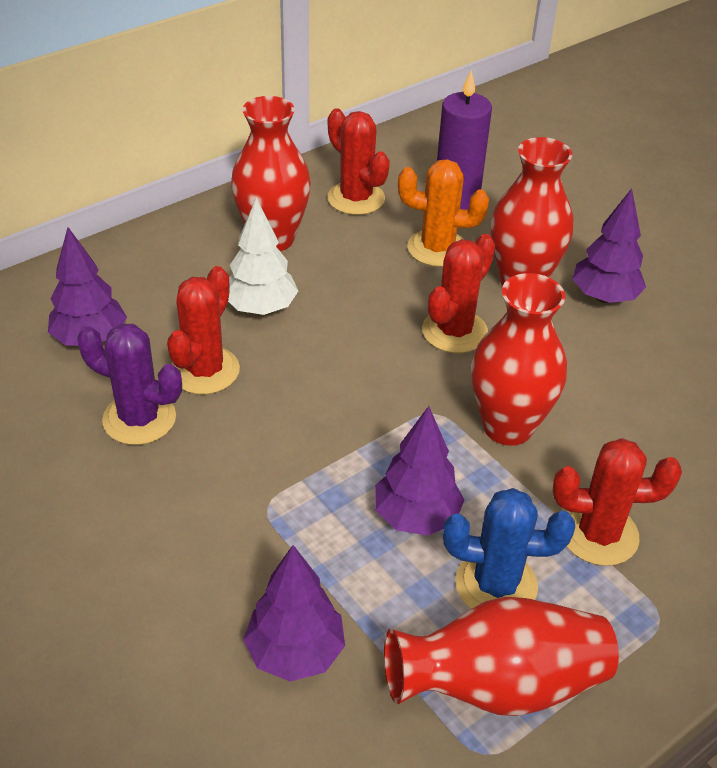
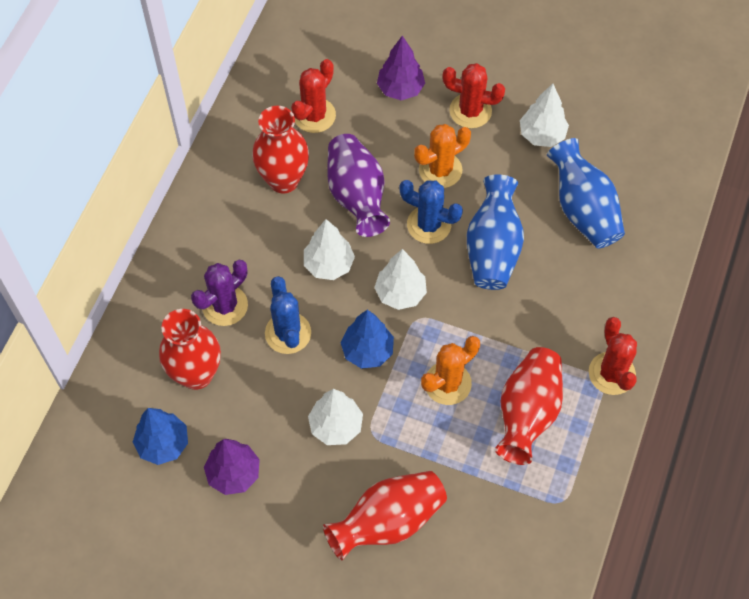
blue cactus: 1 -> 2
blue tree: 0 -> 2
blue vase: 0 -> 2
orange cactus: 1 -> 2
purple candle: 1 -> 0
purple tree: 4 -> 2
purple vase: 0 -> 1
red cactus: 4 -> 3
white tree: 1 -> 4

